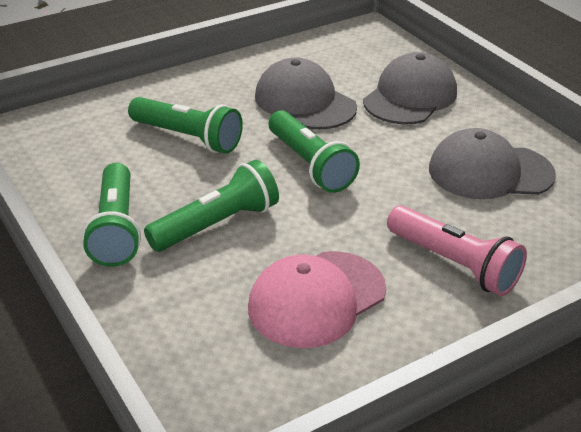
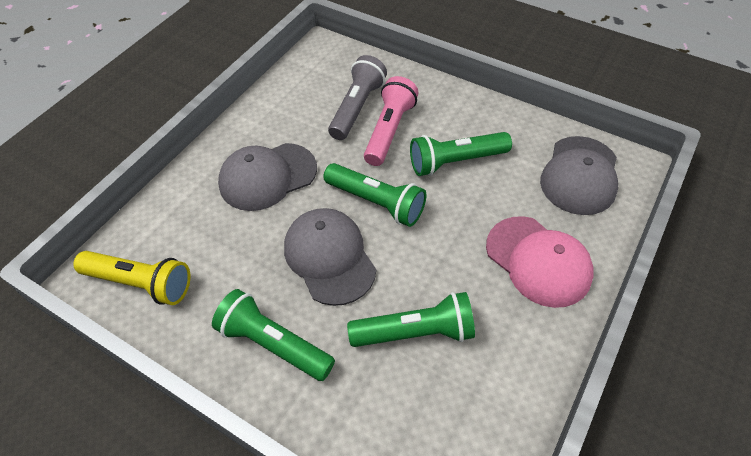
grey flashlight: 0 -> 1
yellow flashlight: 0 -> 1

